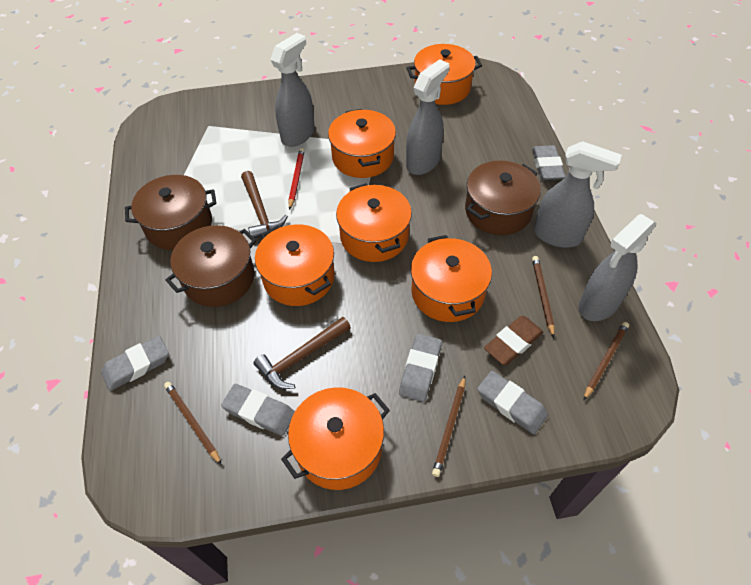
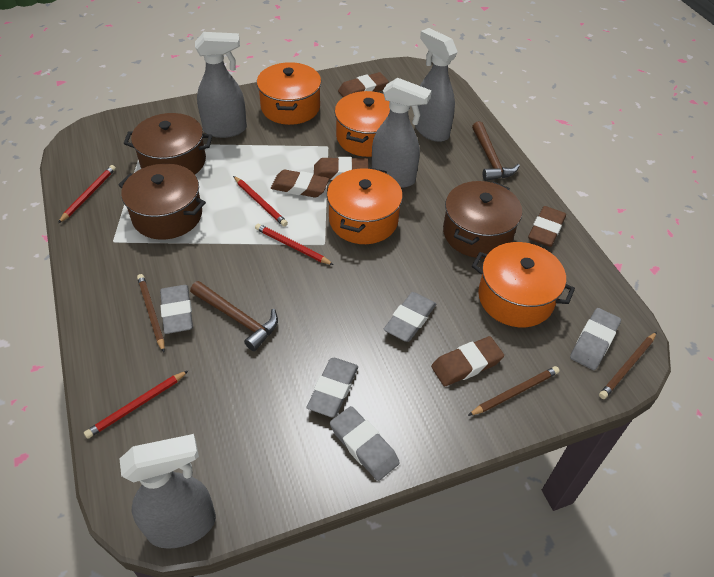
brown eraser: 1 -> 5
brown pencil: 4 -> 3
orange pot: 6 -> 4
red pencil: 1 -> 4

